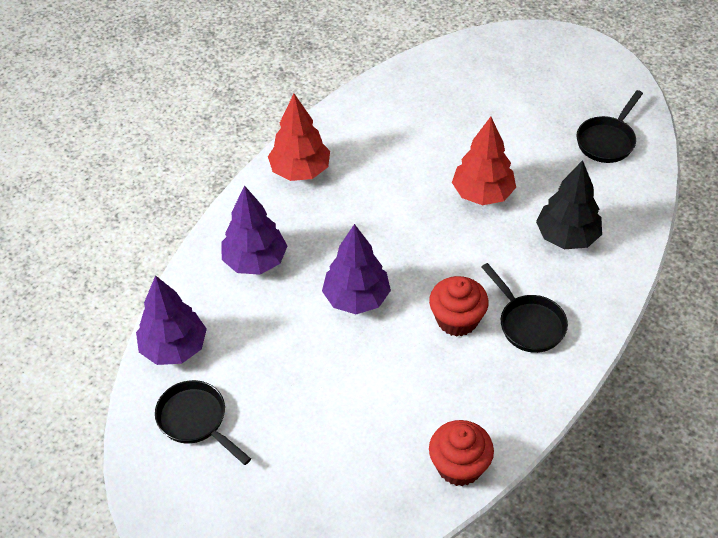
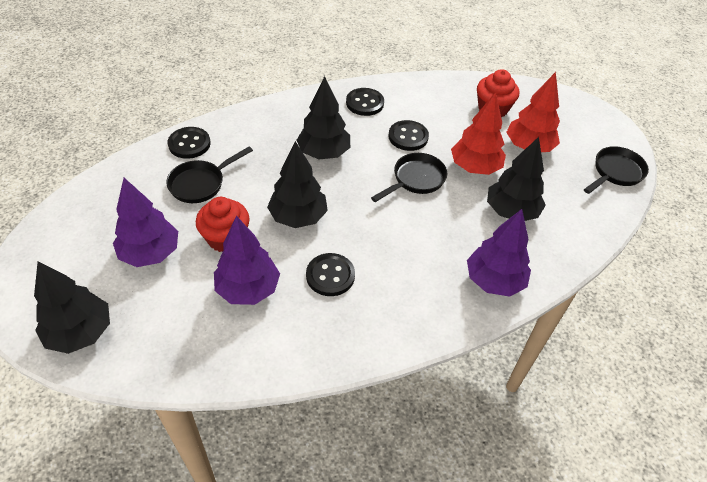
black button: 0 -> 4
black tree: 1 -> 4

